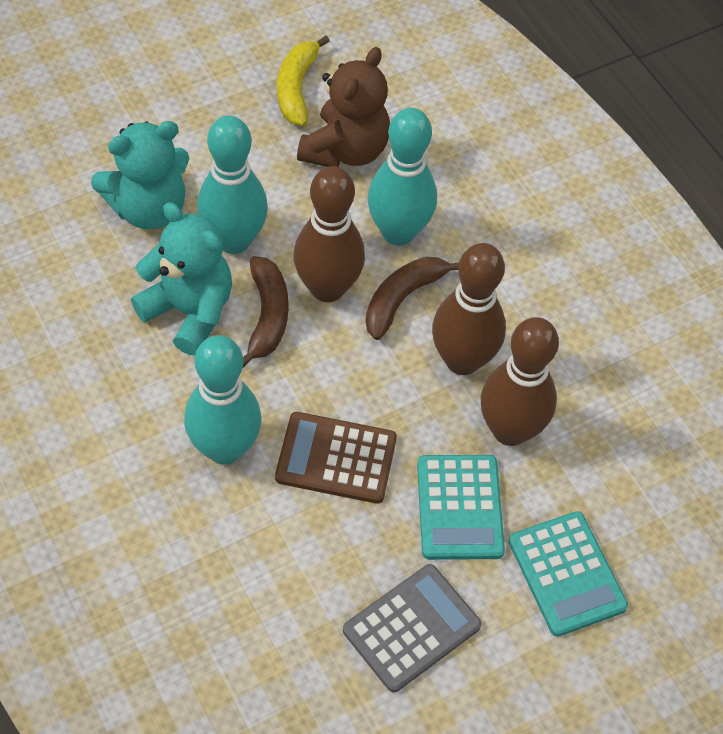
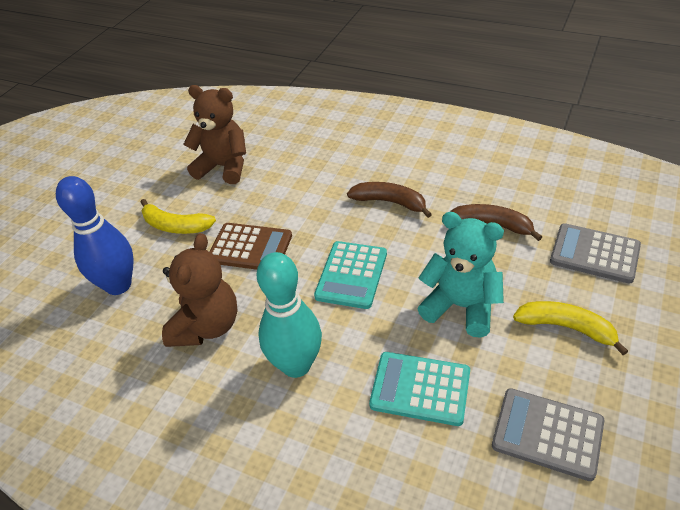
blue bowling pin: 0 -> 1
brown bowling pin: 3 -> 0
brown teddy bear: 1 -> 2
grey calculator: 1 -> 2
turquoise bowling pin: 3 -> 1
turquoise teddy bear: 2 -> 1
yellow banana: 1 -> 2

